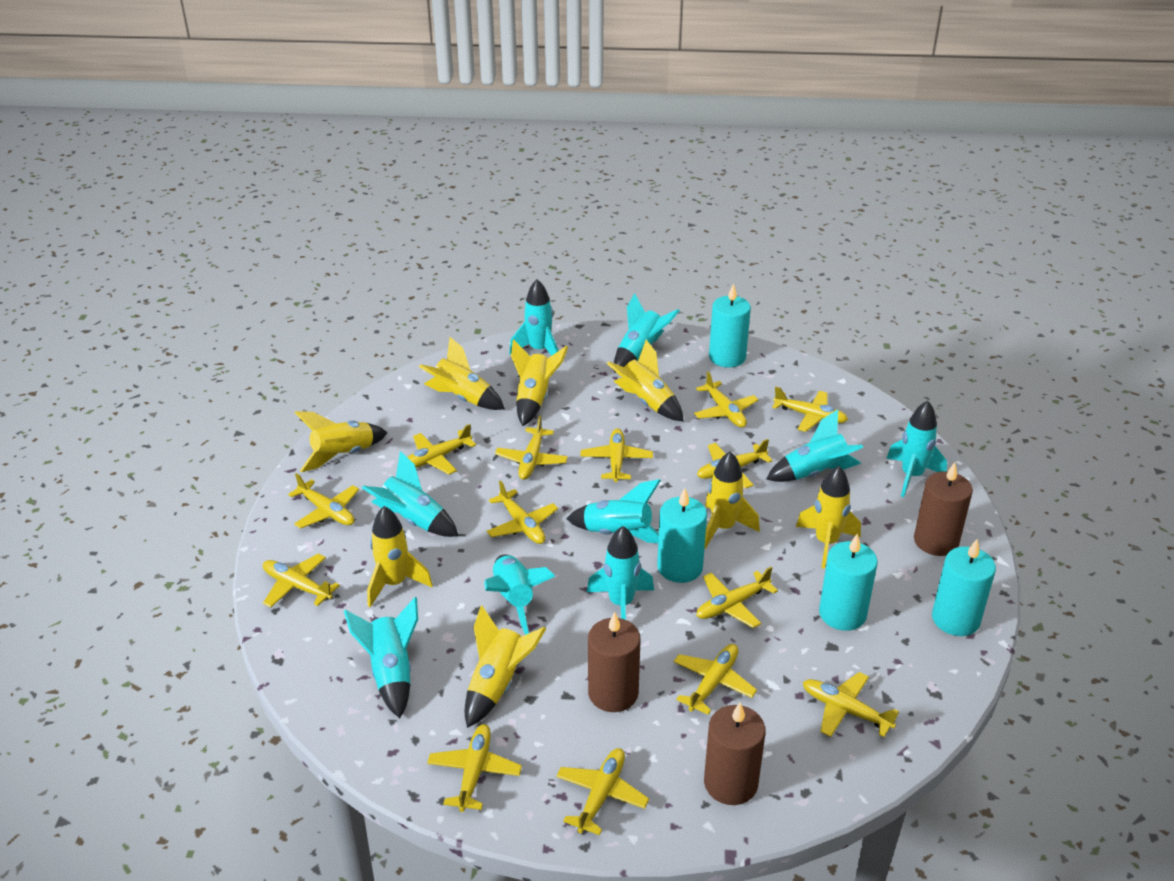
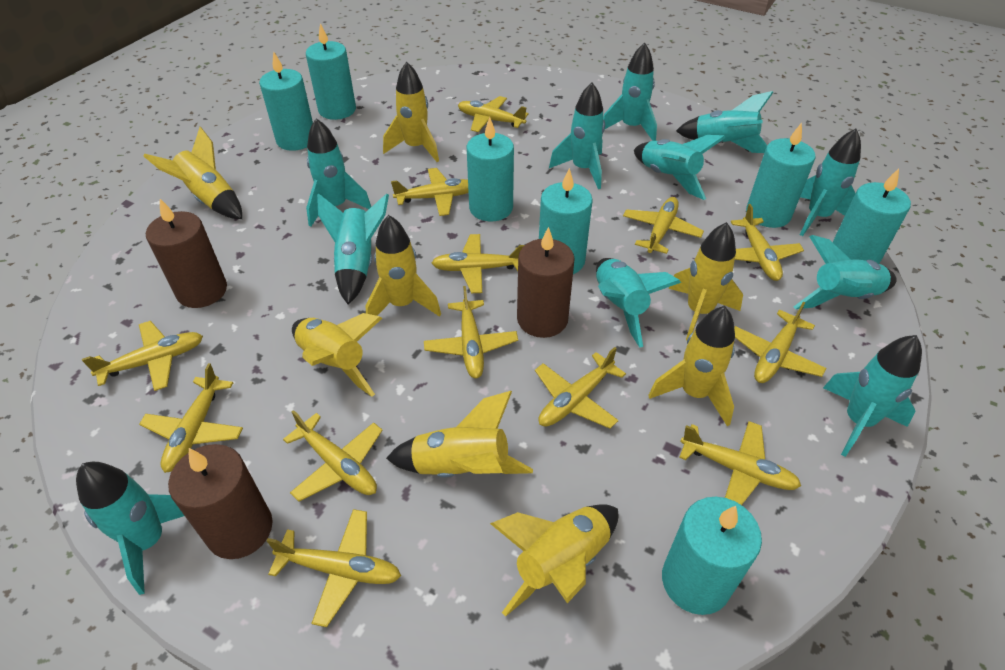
turquoise candle: 4 -> 7
turquoise rocket: 9 -> 11
yellow plane: 14 -> 13

